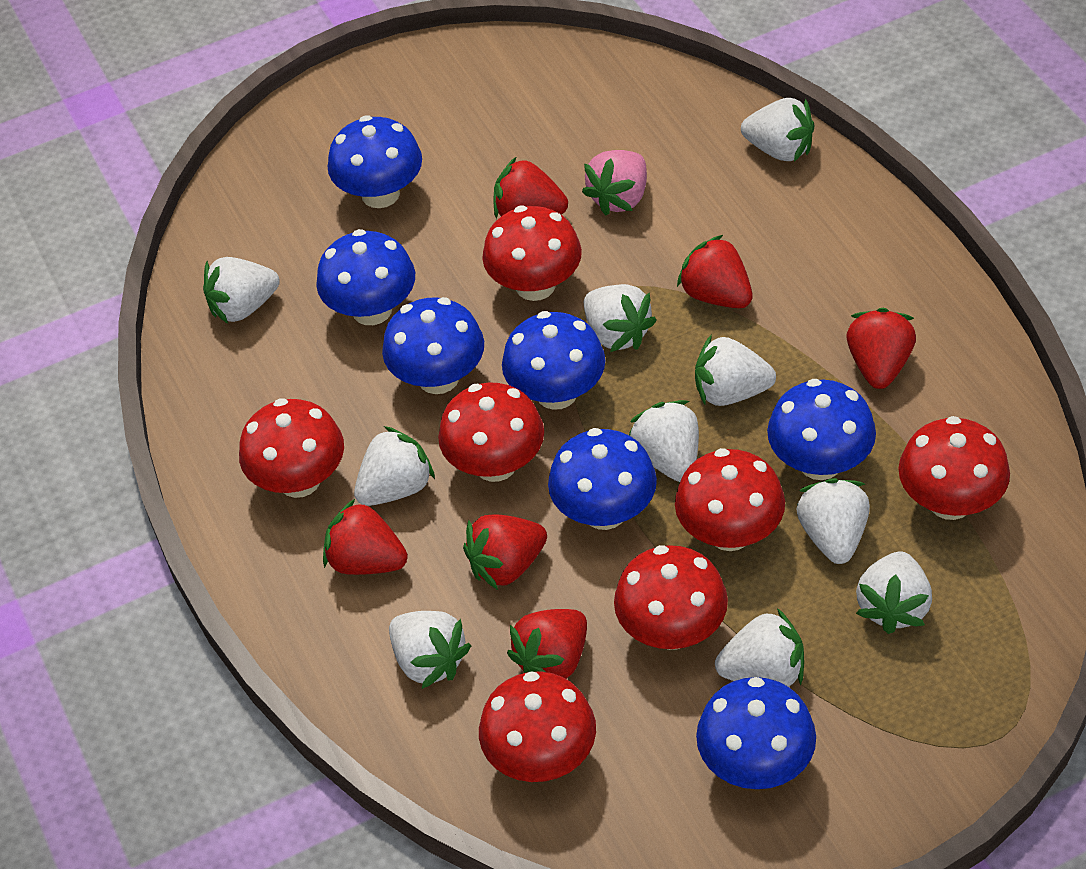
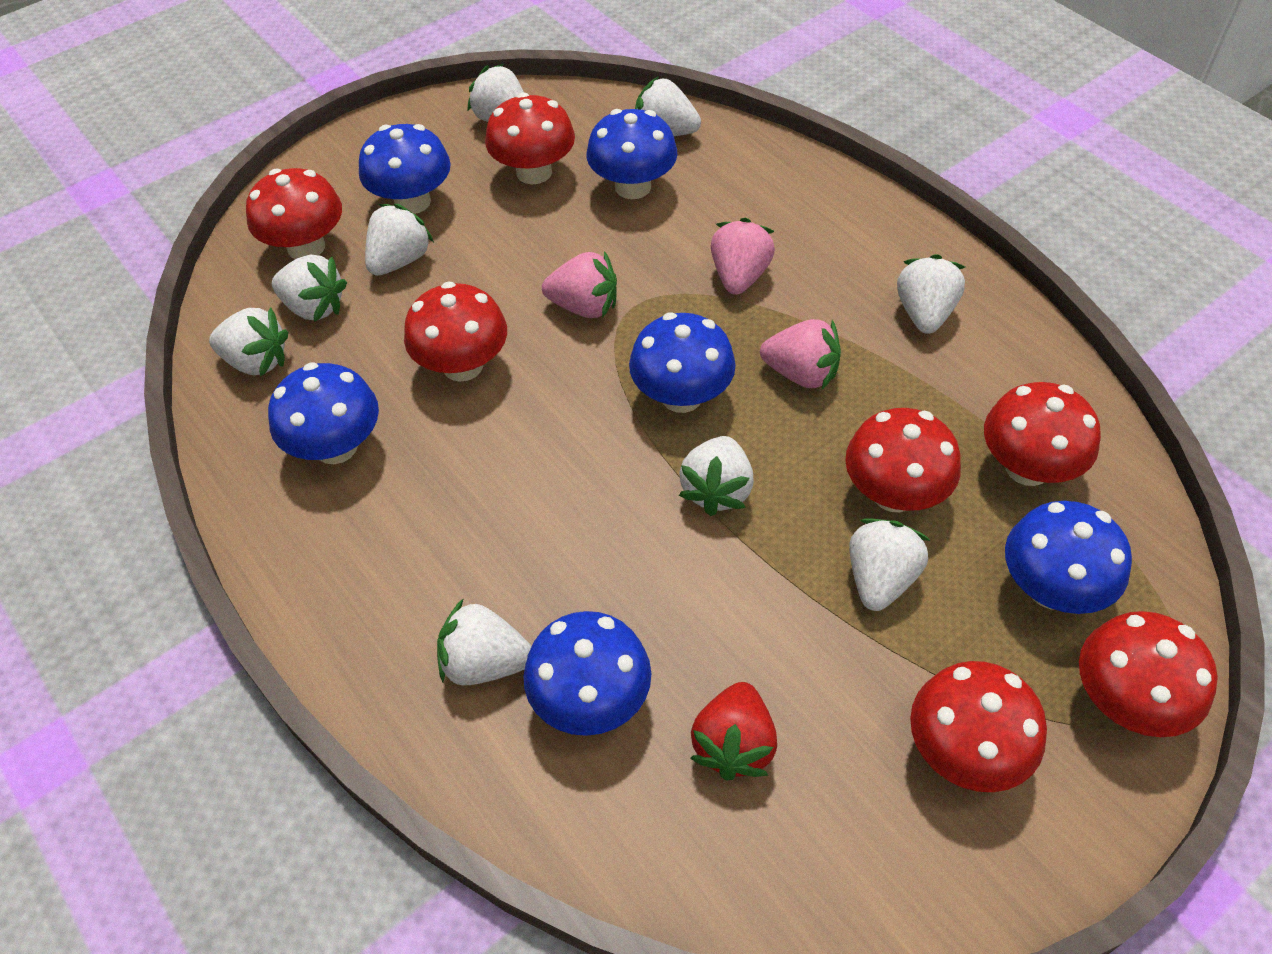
blue mushroom: 7 -> 6
pink strawberry: 1 -> 3
red strawberry: 6 -> 1
white strawberry: 10 -> 9

